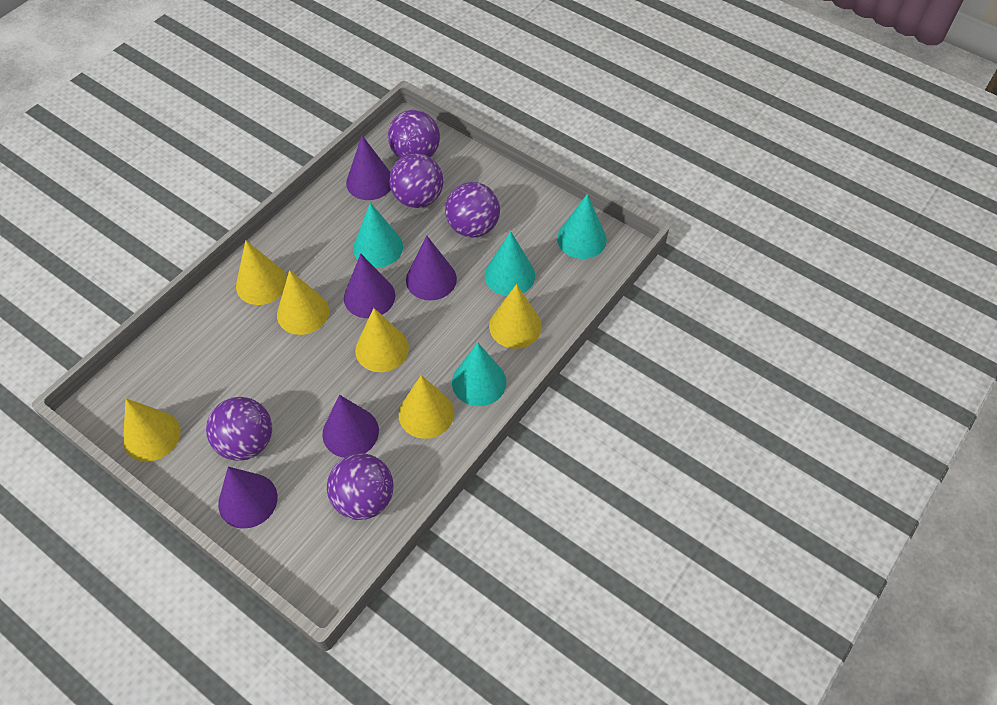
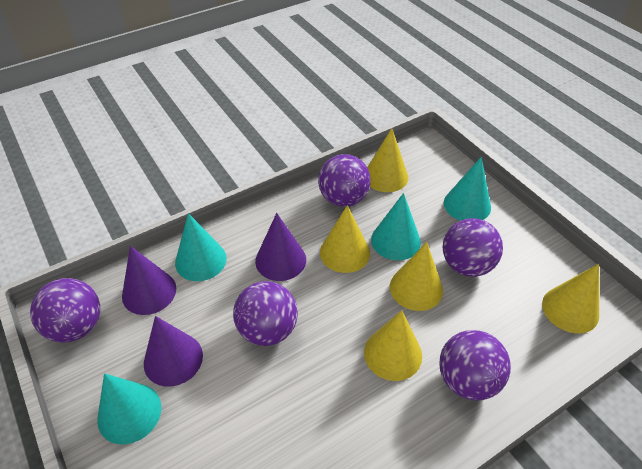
purple cone: 5 -> 3
yellow cone: 6 -> 5

